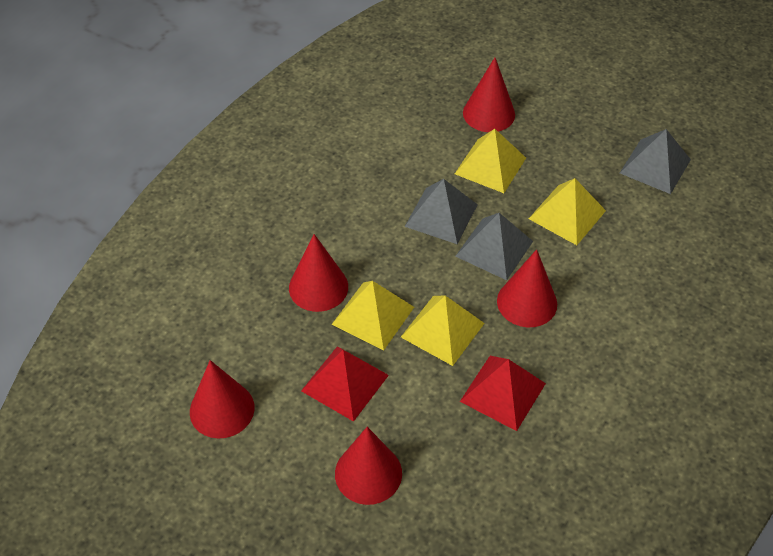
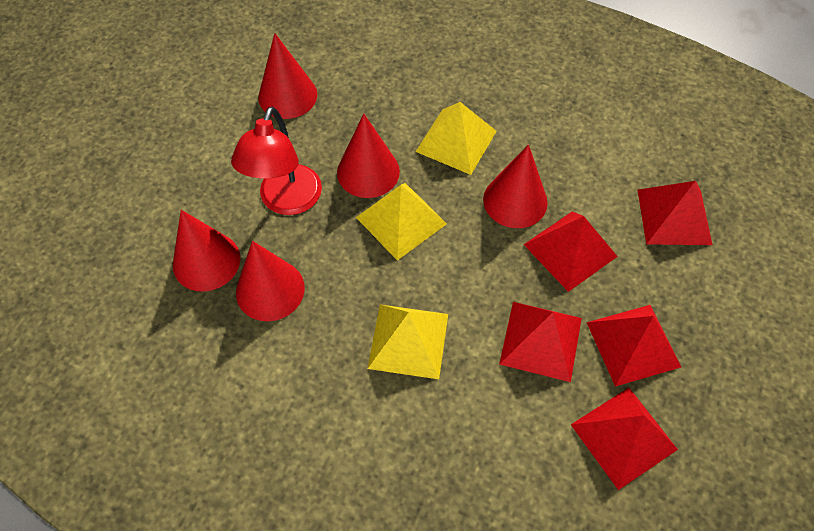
grey pyramid: 3 -> 0
red lamp: 0 -> 1
red pyramid: 2 -> 5
yellow pyramid: 4 -> 3

